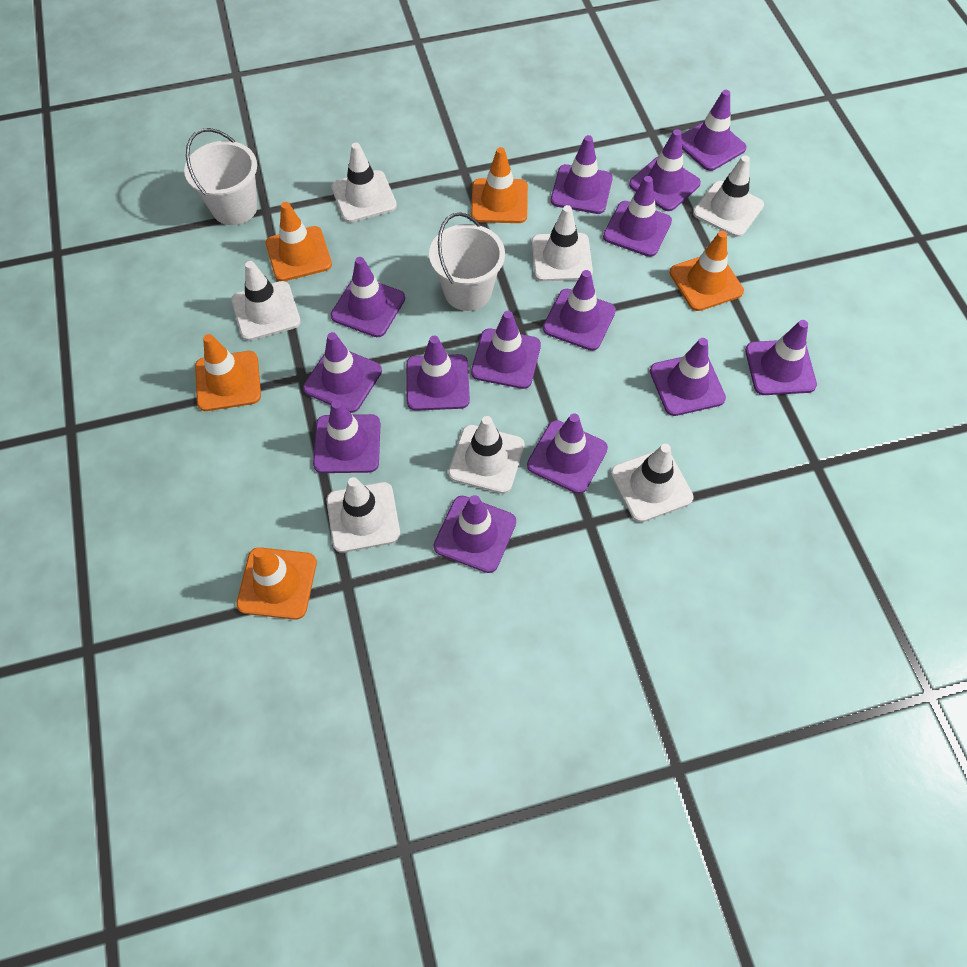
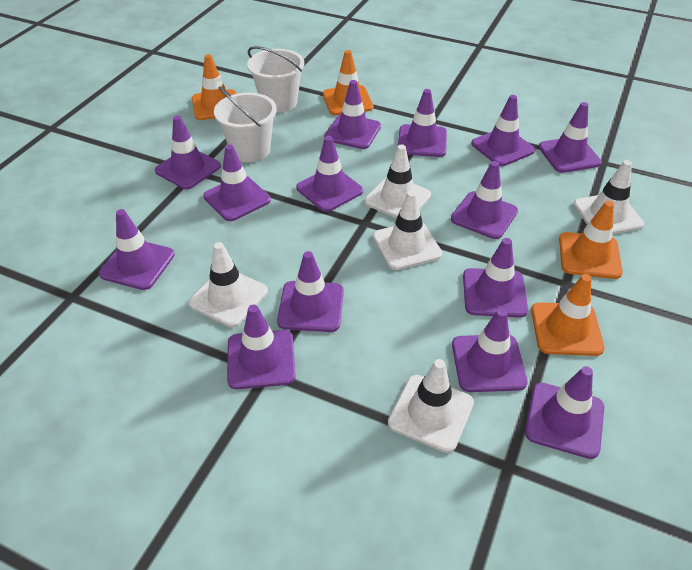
orange traffic cone: 5 -> 4
white traffic cone: 7 -> 5

